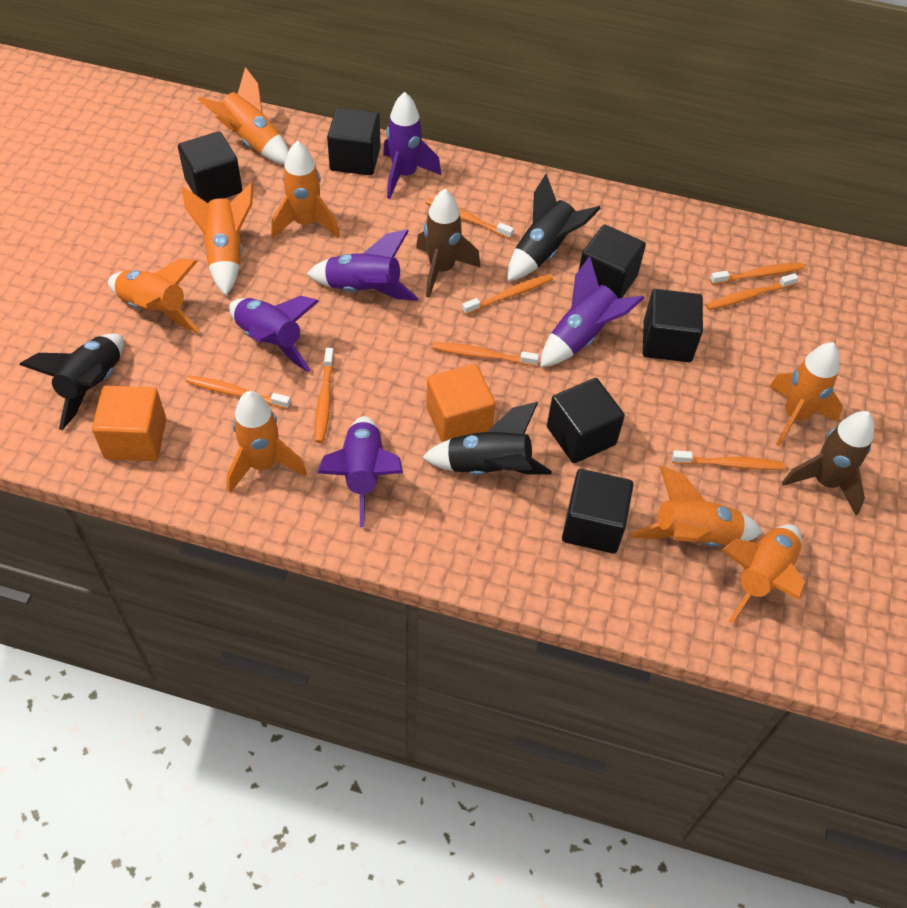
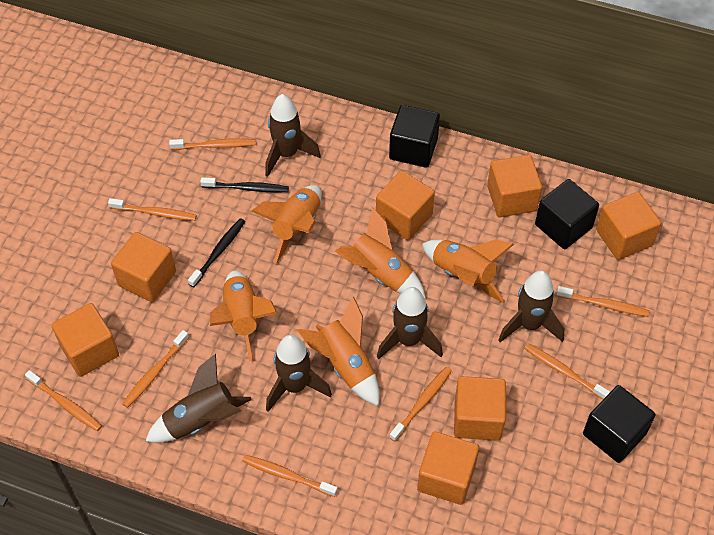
black cube: 6 -> 3
black rocket: 3 -> 0
black toothbrush: 0 -> 2
brown rocket: 2 -> 5
orange cube: 2 -> 7
orange rocket: 8 -> 5
purple rocket: 5 -> 0

